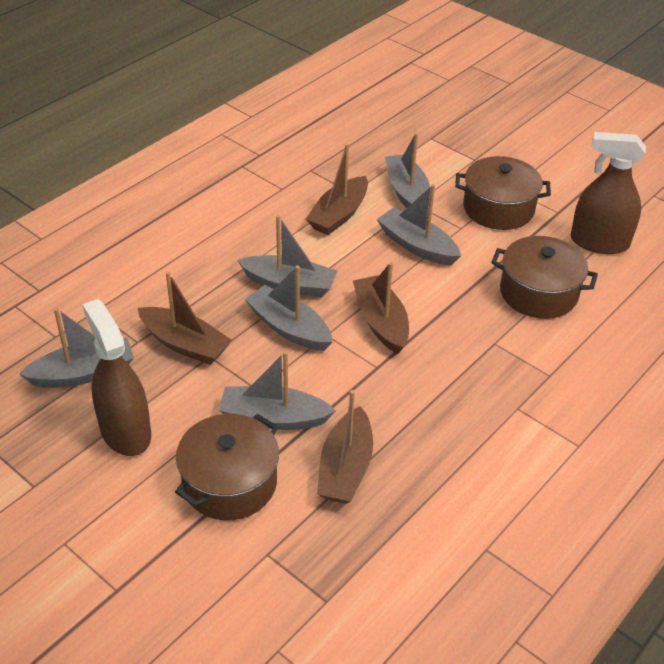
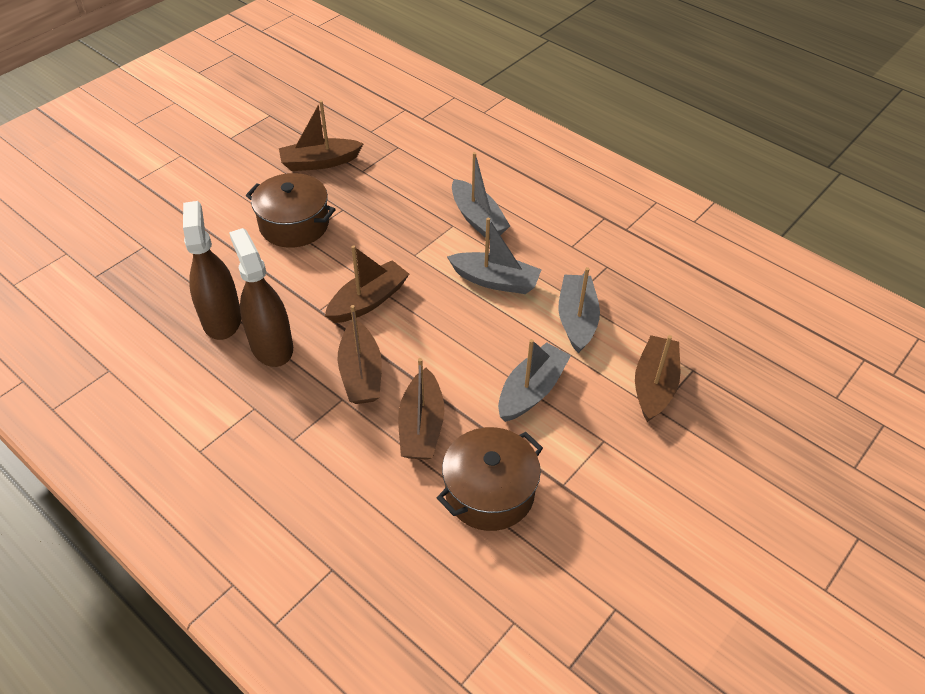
brown boat: 4 -> 5
brown pot: 3 -> 2
grey boat: 6 -> 4

